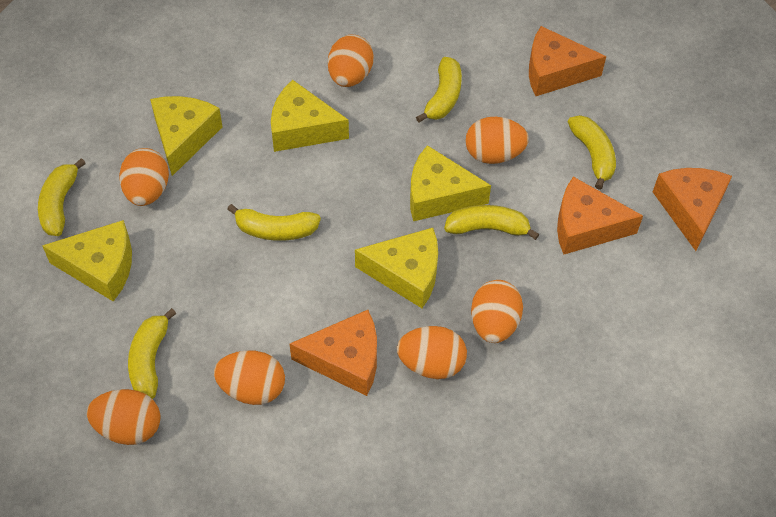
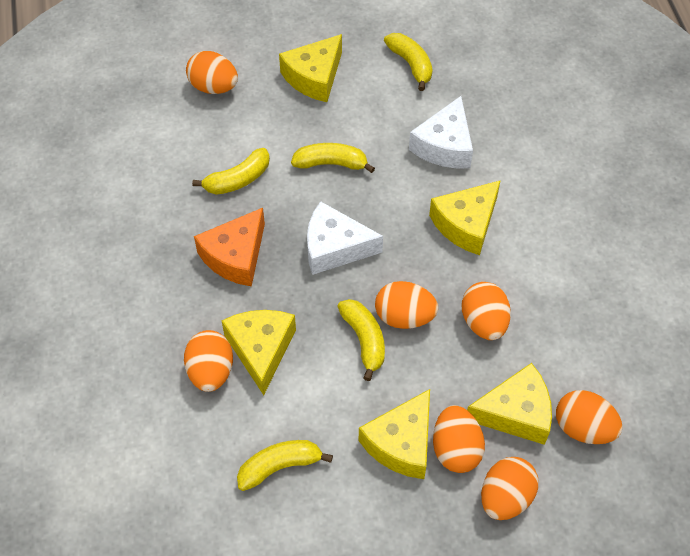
orange cheese: 4 -> 1
white cheese: 0 -> 2
yellow banana: 6 -> 5

